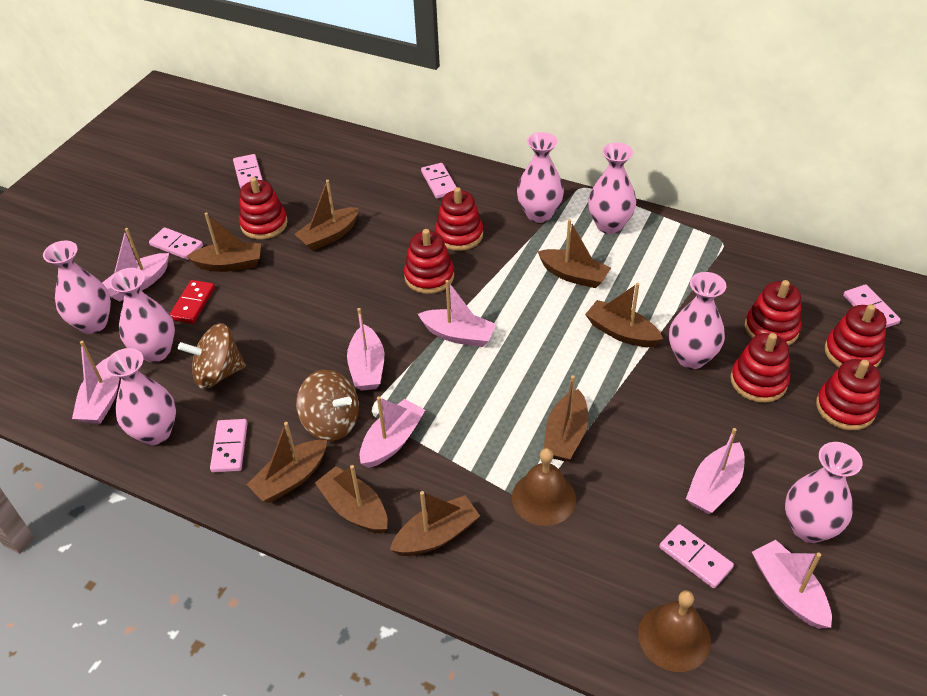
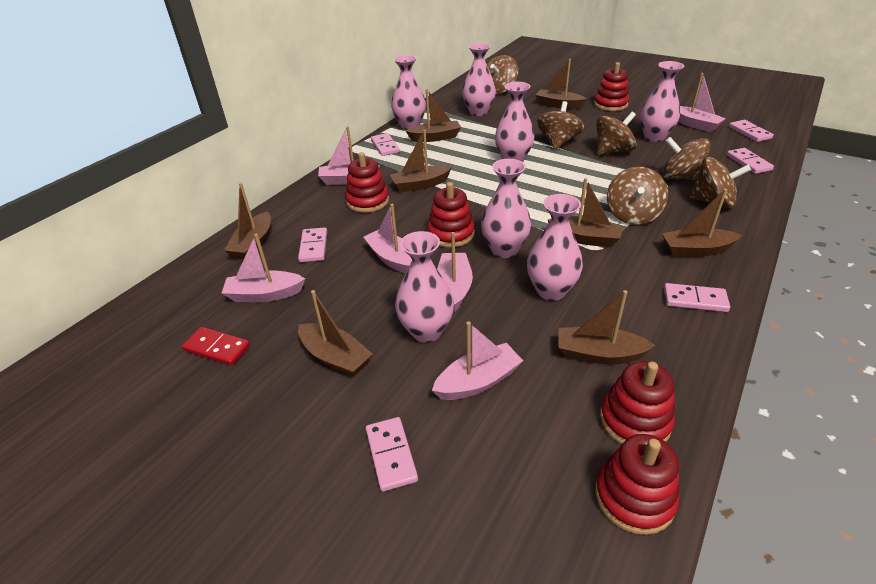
brown bell: 2 -> 0
brown spinning top: 2 -> 6
pink boat: 7 -> 6
red stacking toy: 7 -> 5

